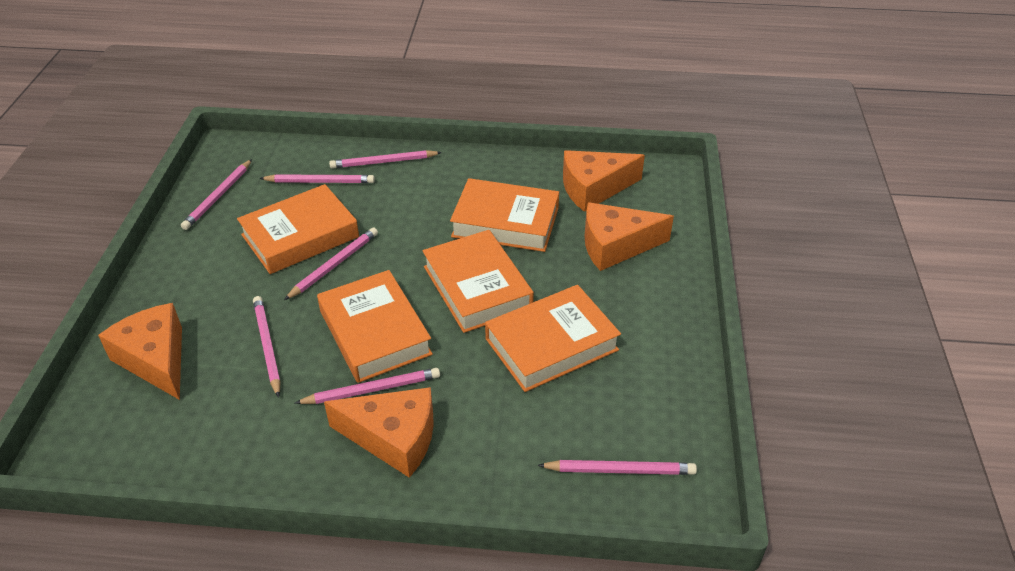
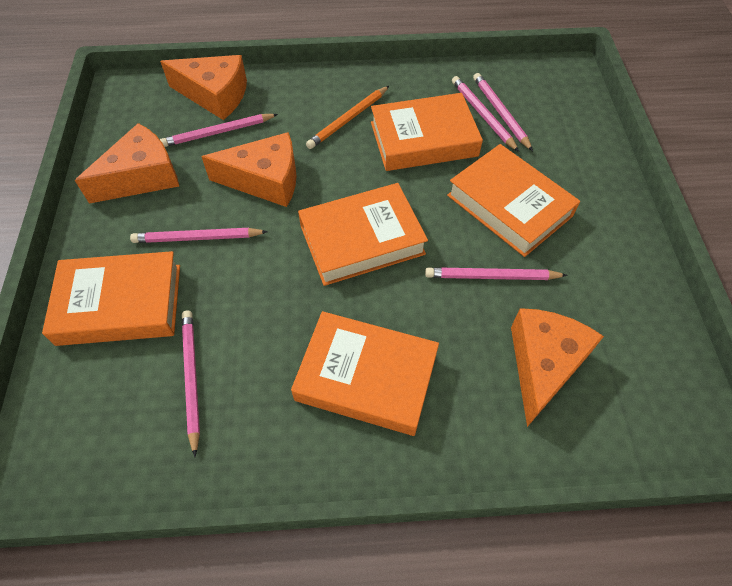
orange pencil: 0 -> 1
pink pencil: 7 -> 6

